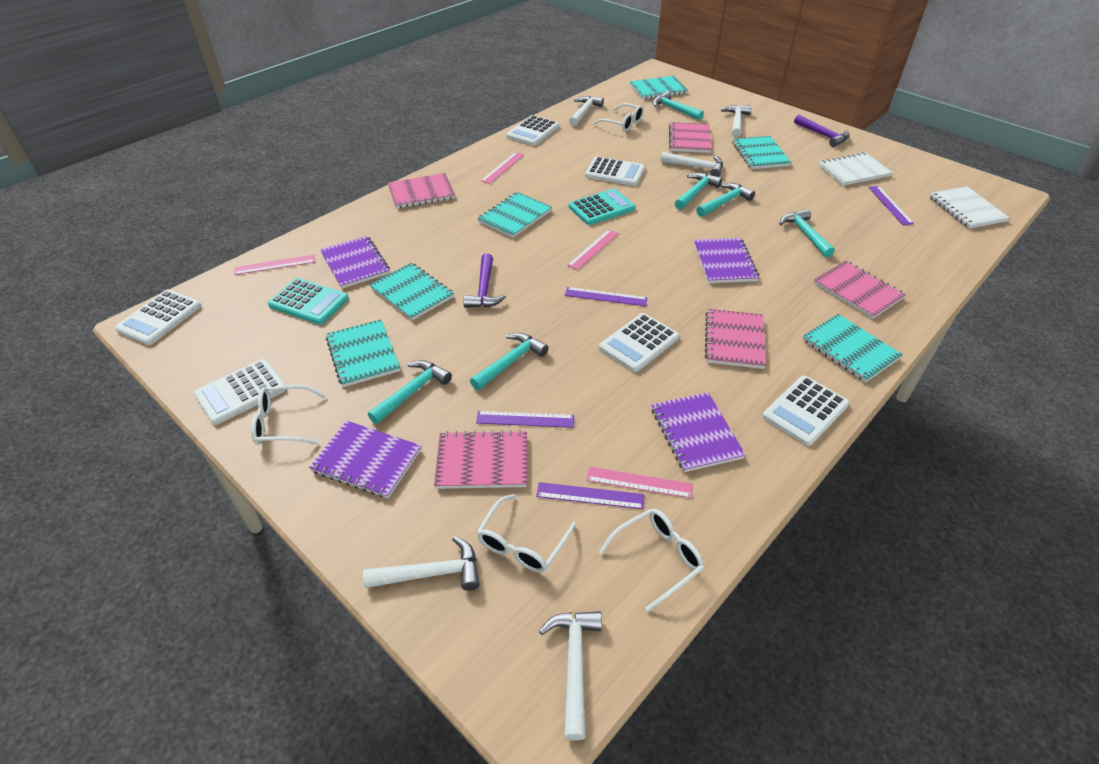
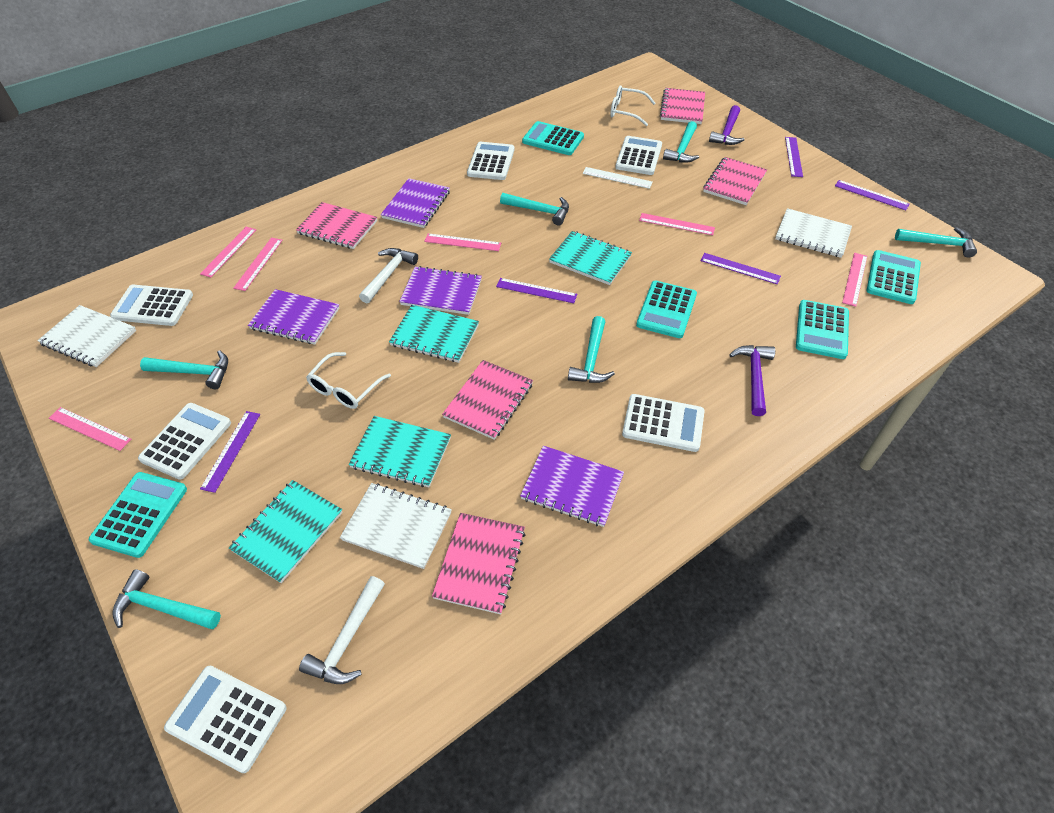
pink ruler: 4 -> 6
purple ruler: 4 -> 5
turquoise calculator: 2 -> 5
turquoise notebook: 6 -> 4
white glasses: 4 -> 2
white hammer: 5 -> 2
white notebook: 2 -> 3
white ruler: 0 -> 1

